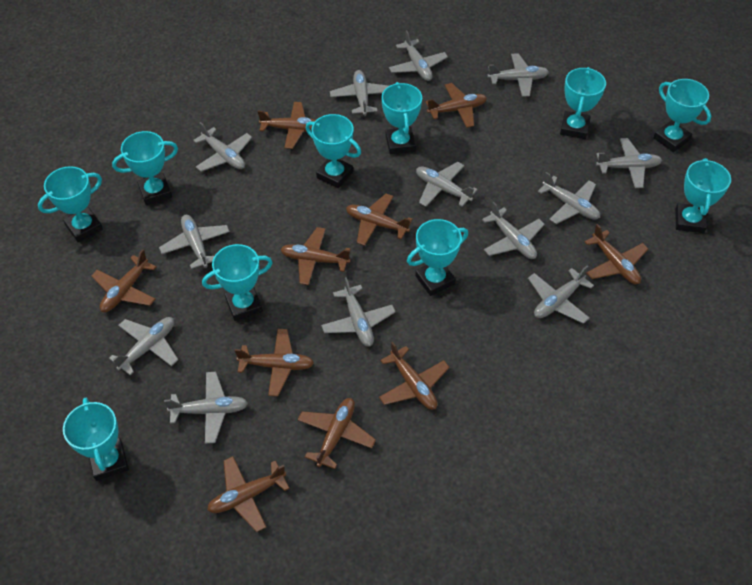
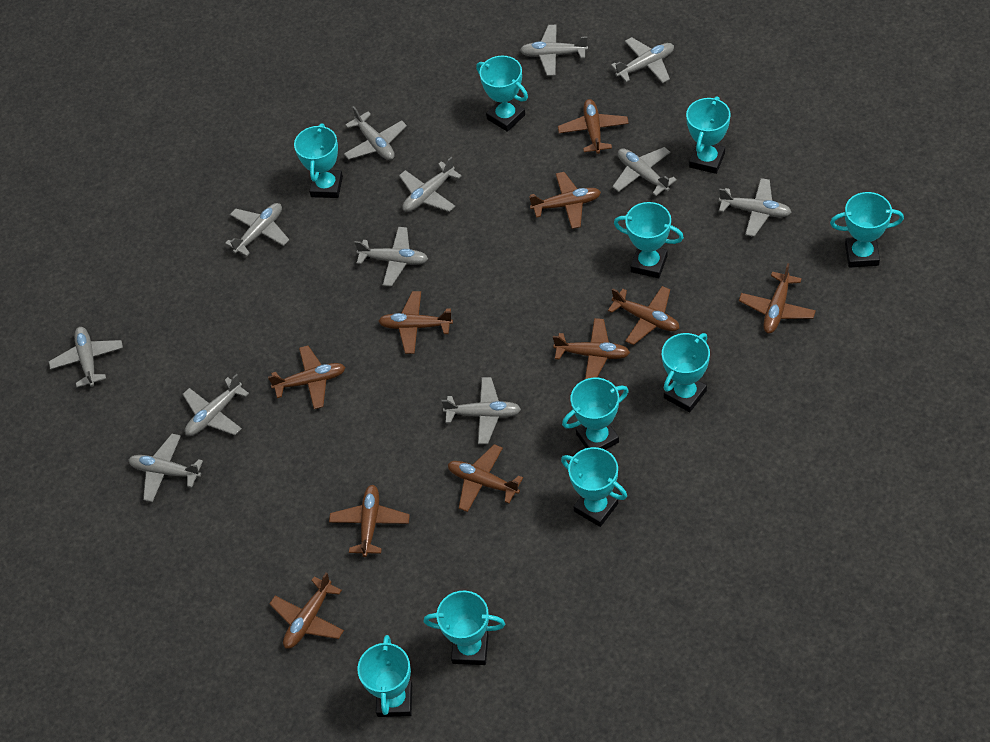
grey plane: 13 -> 12

